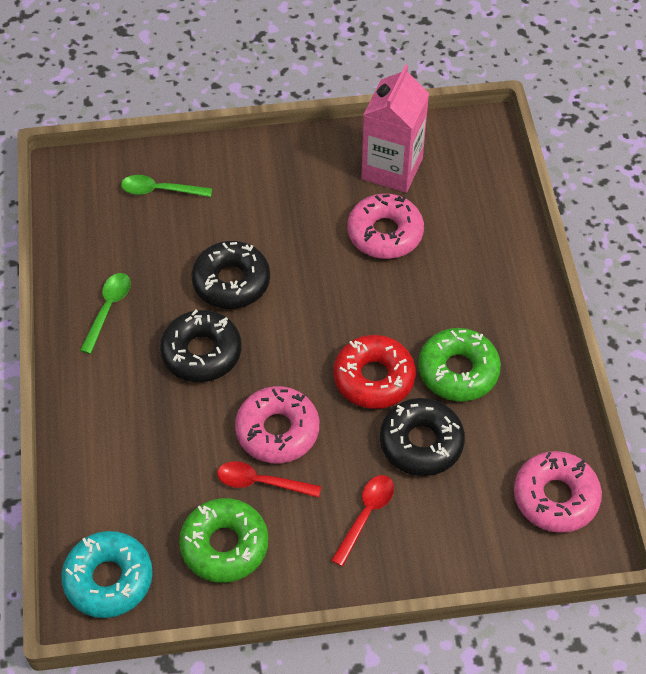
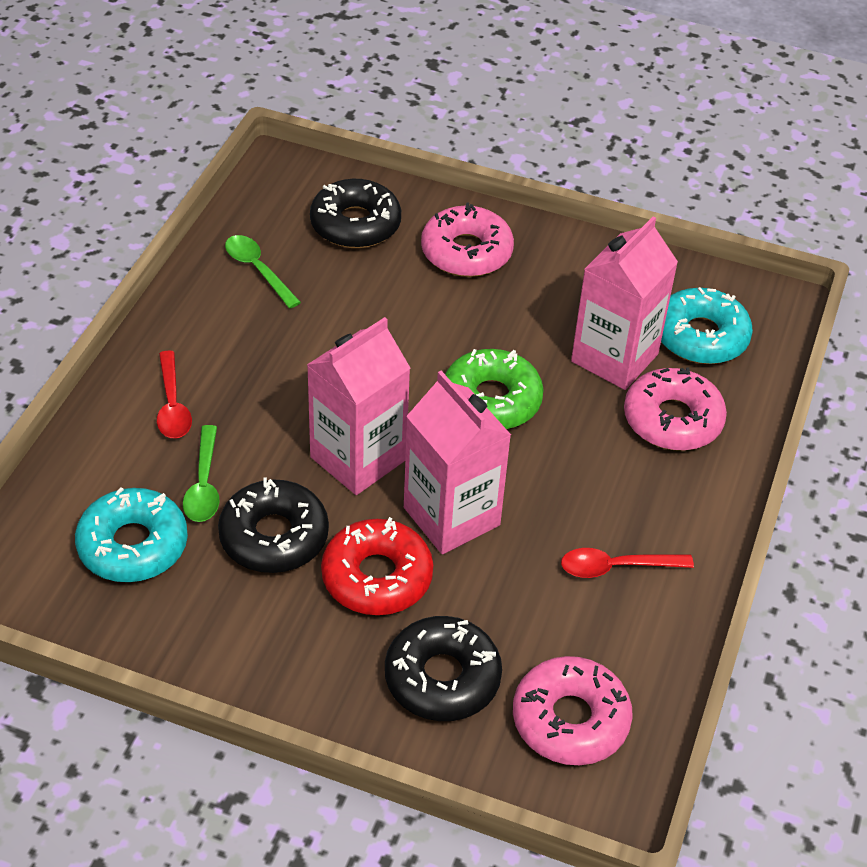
green donut: 2 -> 1
pink carton: 1 -> 3
turquoise donut: 1 -> 2

